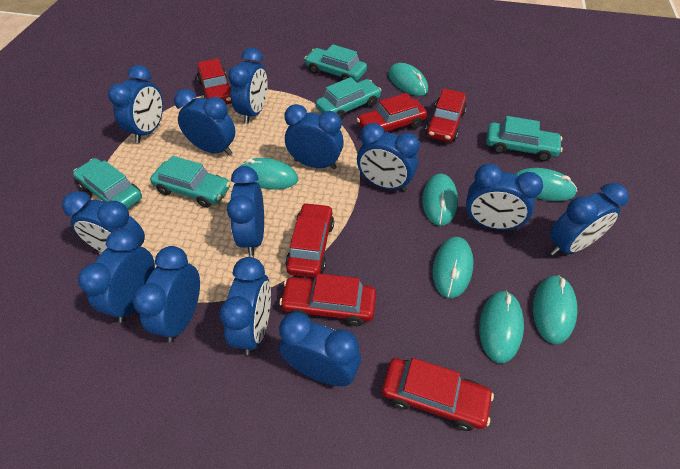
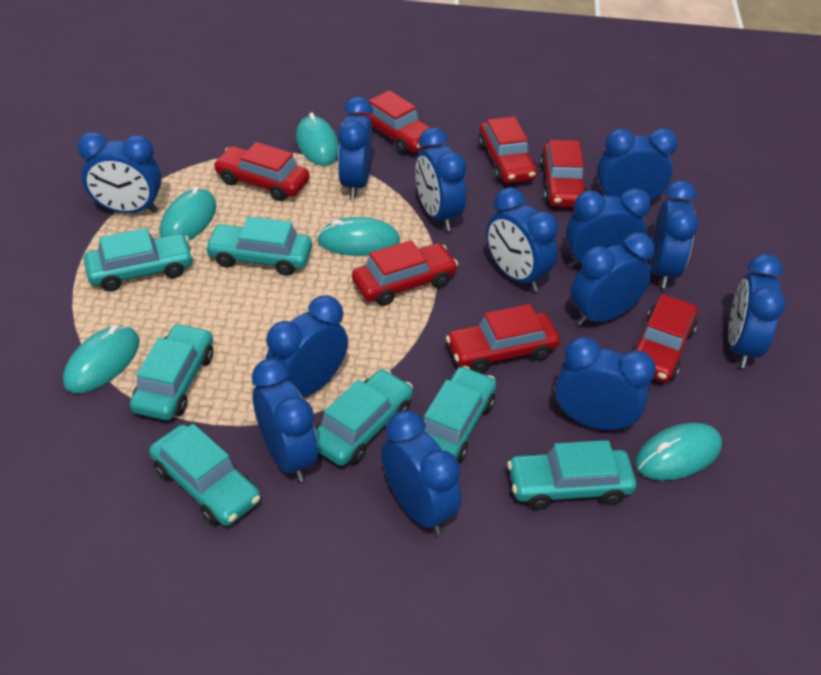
red car: 6 -> 7
turquoise car: 5 -> 7
turquoise mouse: 7 -> 5

